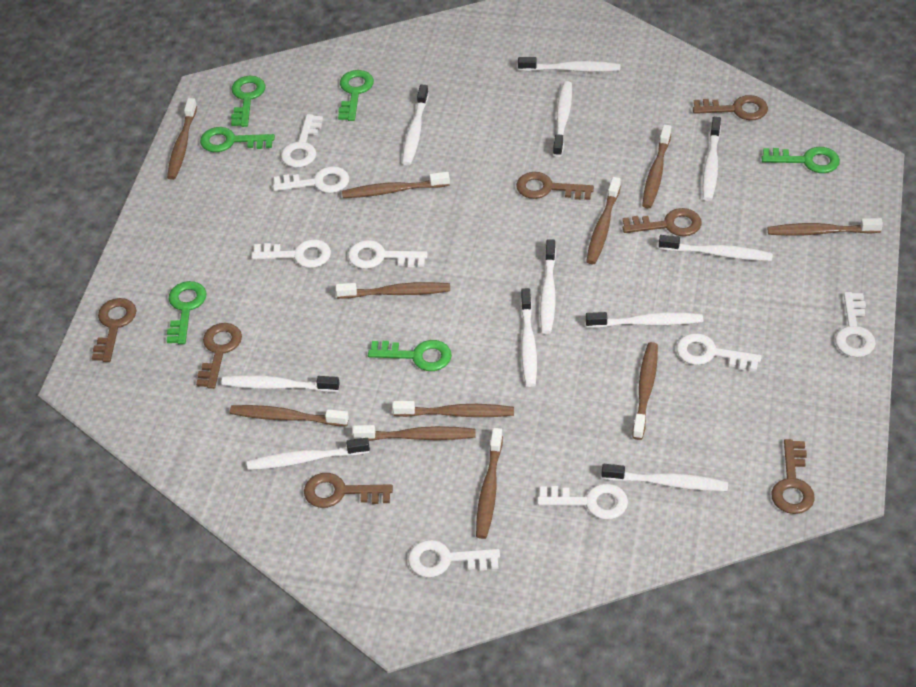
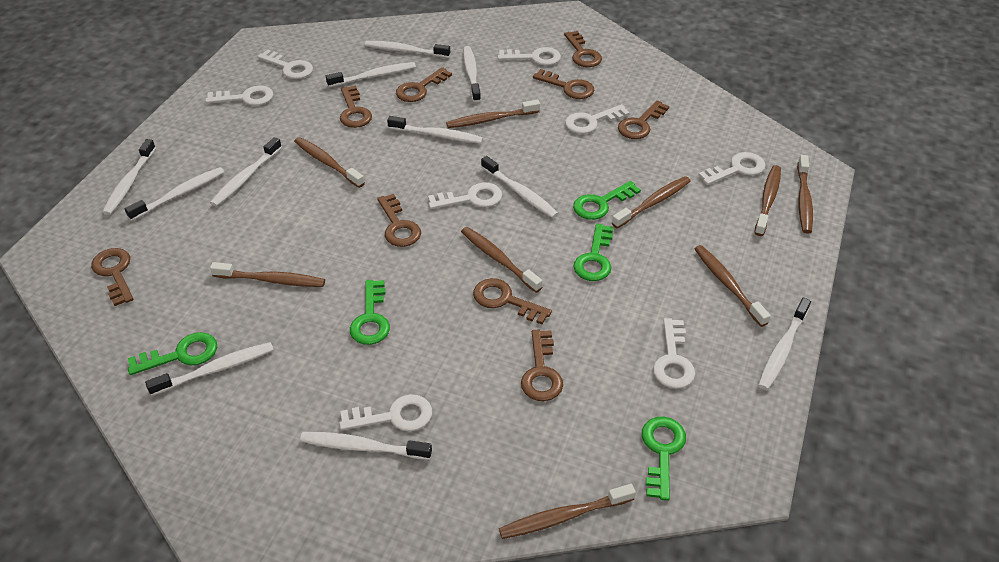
brown key: 7 -> 9
brown toothbrush: 11 -> 9
green key: 6 -> 5

